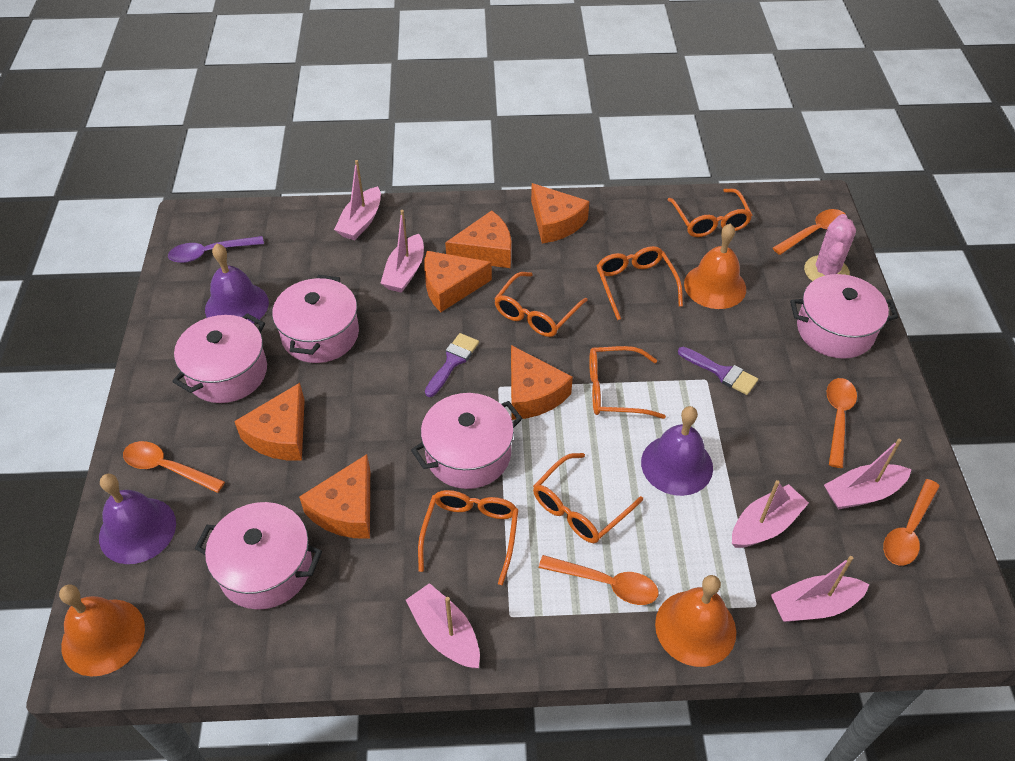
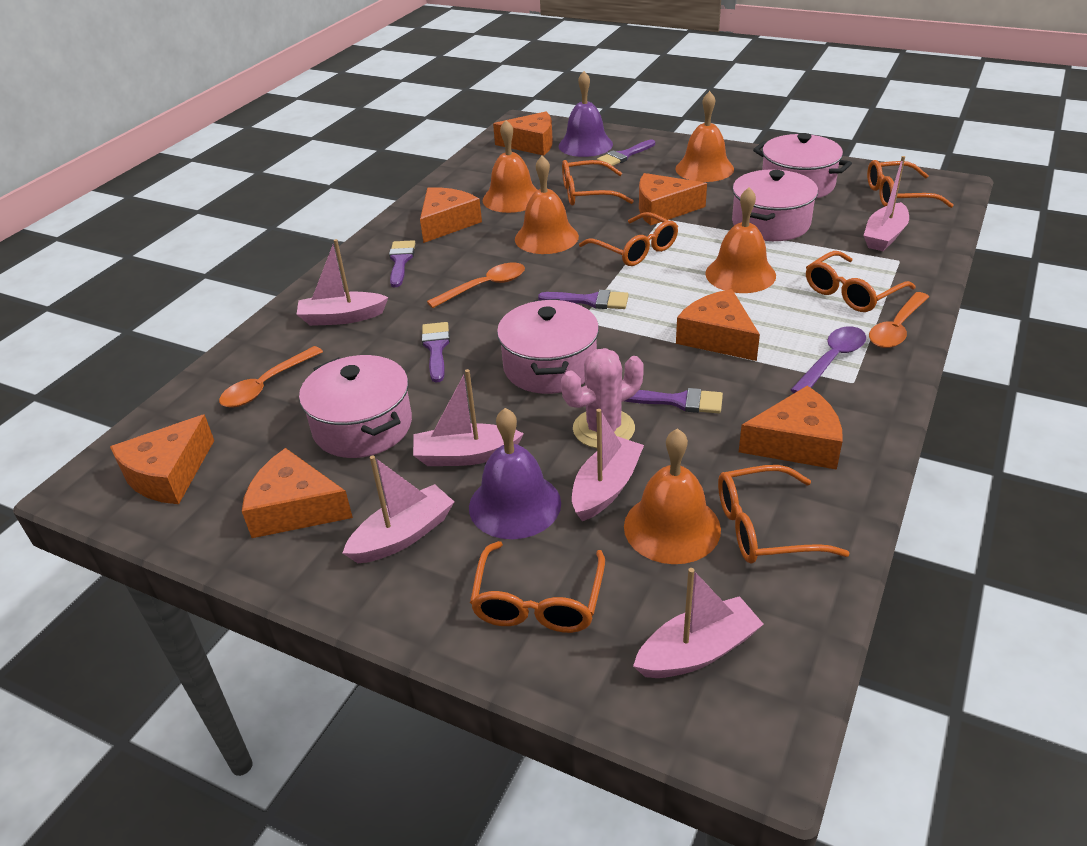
orange bell: 3 -> 5
orange cheese: 6 -> 7
orange spoon: 5 -> 3
pink pot: 5 -> 4
purple bell: 3 -> 2
purple brush: 2 -> 5

